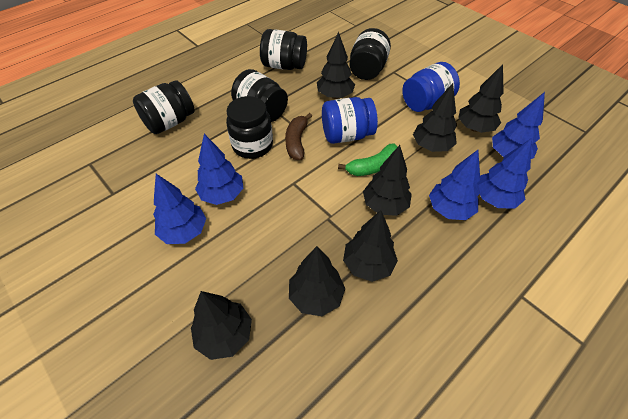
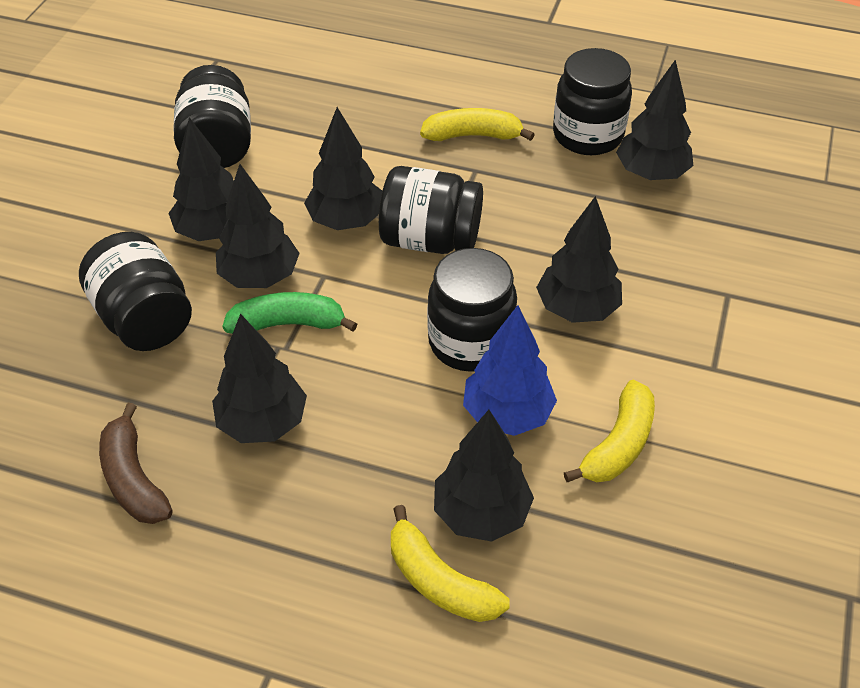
blue jar: 2 -> 0
blue tree: 5 -> 1
yellow banana: 0 -> 3

